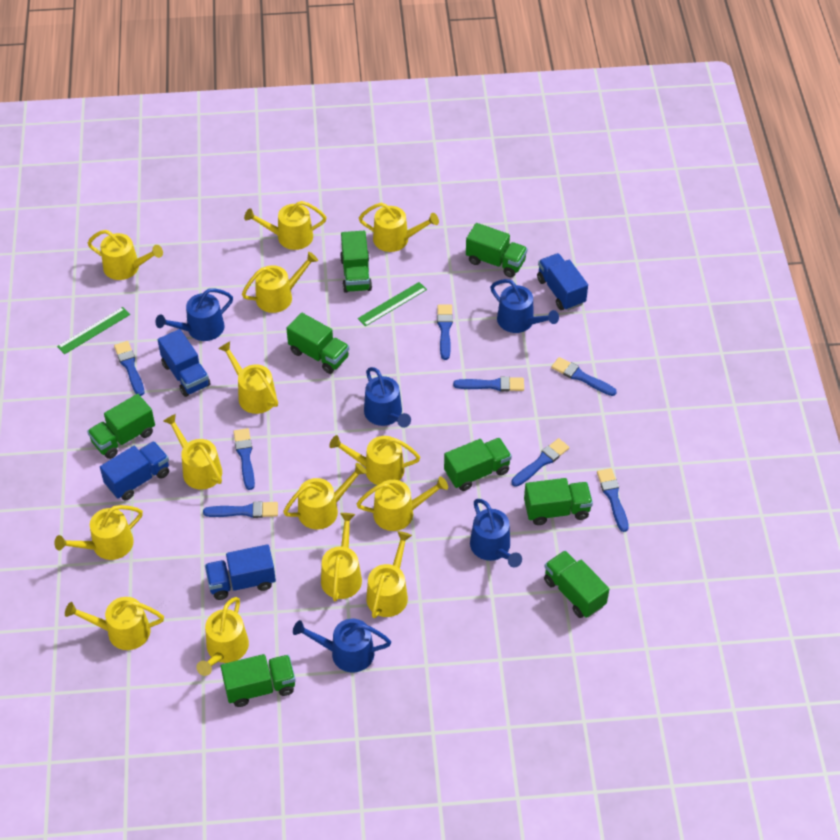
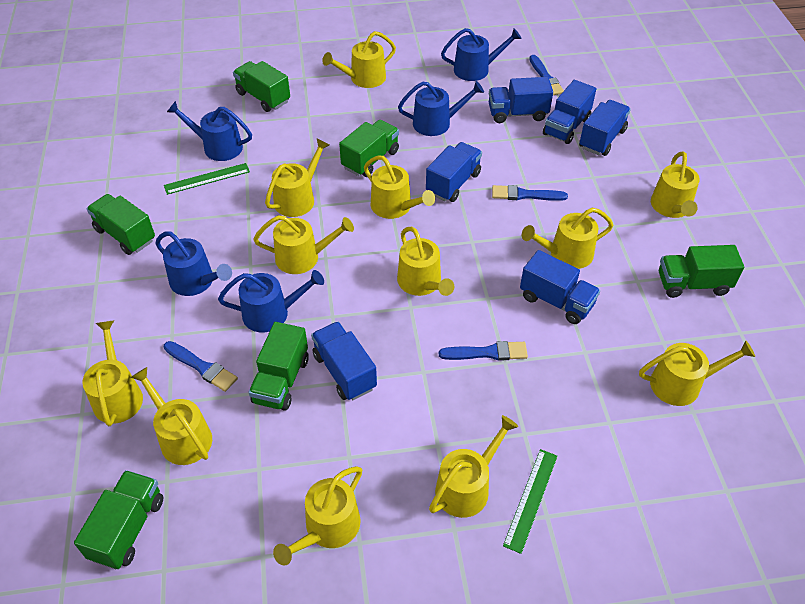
blue brush: 8 -> 4
blue truck: 4 -> 6
green truck: 8 -> 6
yellow watering can: 14 -> 12

